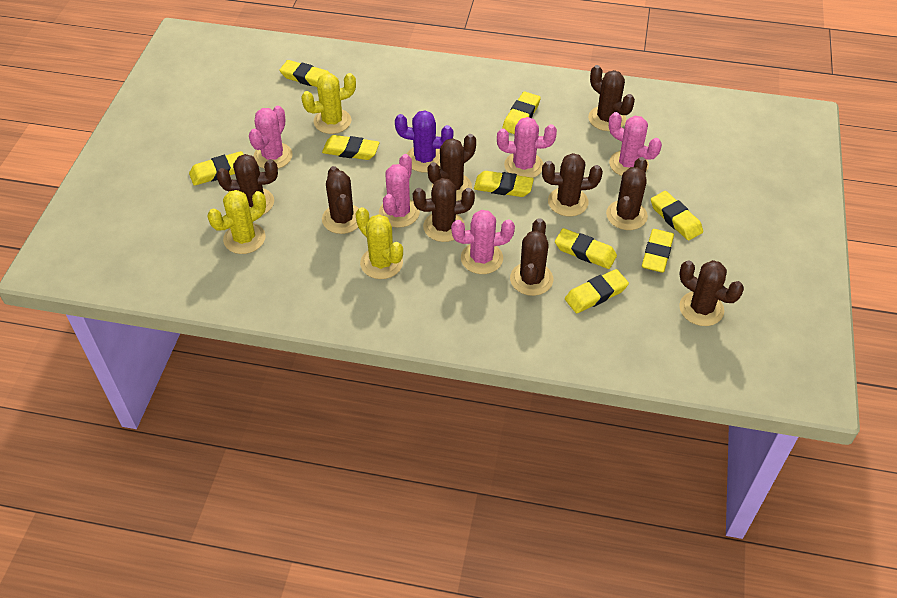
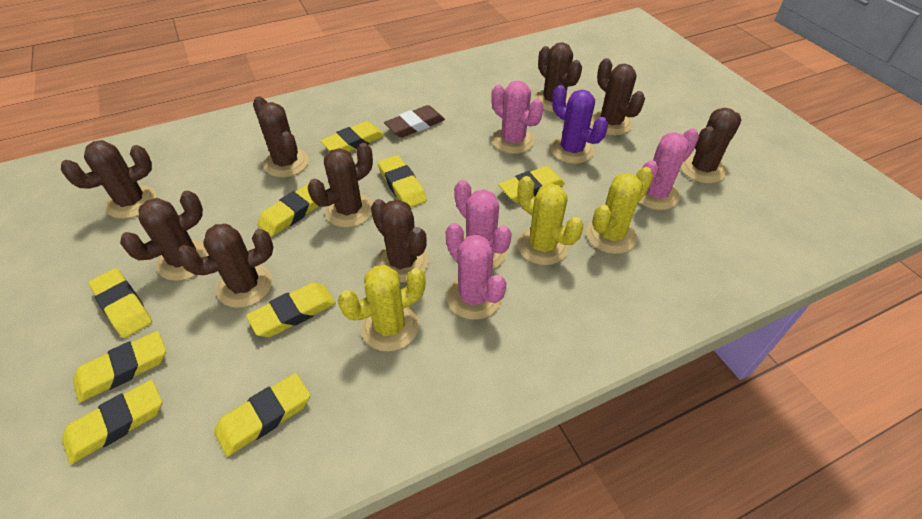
brown eraser: 0 -> 1
pink cactus: 5 -> 4

